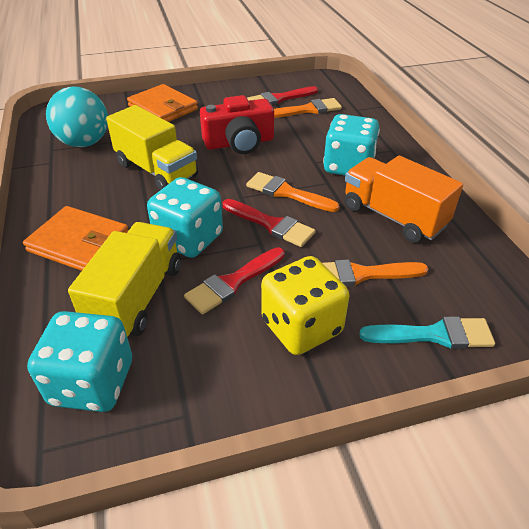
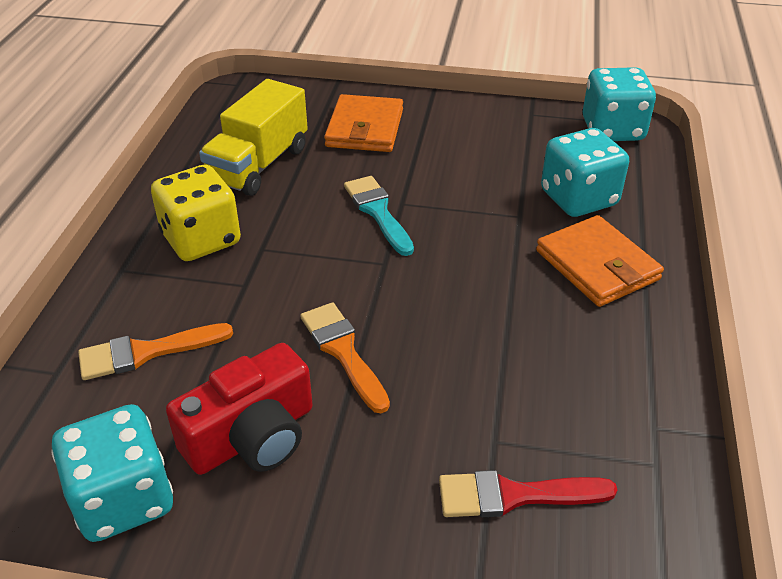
orange brush: 3 -> 2
orange truck: 1 -> 0
red brush: 3 -> 1
turquoise ball: 1 -> 0
yellow truck: 2 -> 1

